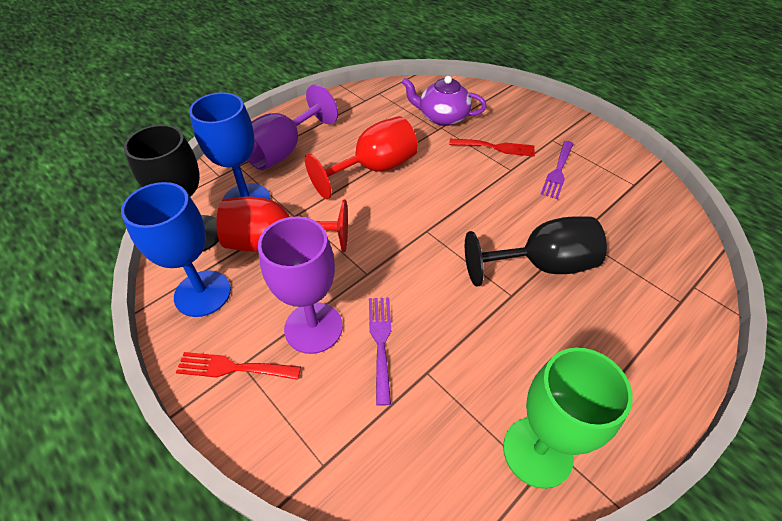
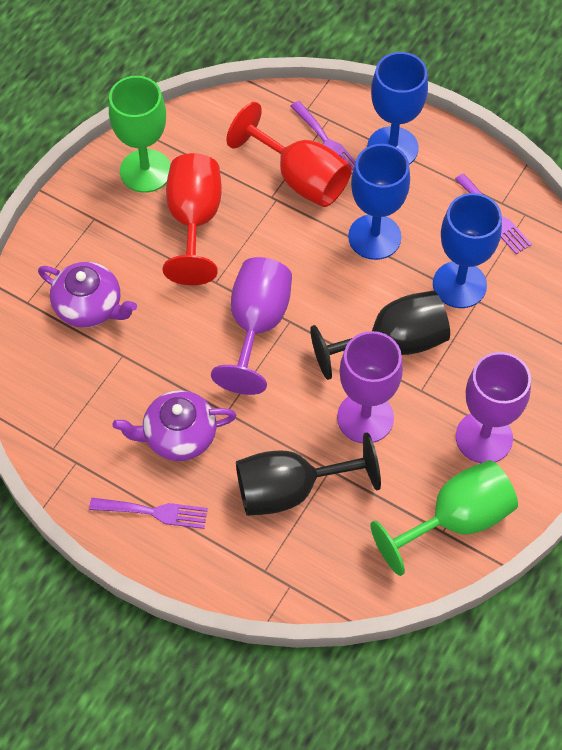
blue goblet: 2 -> 3
green goblet: 1 -> 2
purple fork: 2 -> 3
purple goblet: 2 -> 3
purple teapot: 1 -> 2
red fork: 2 -> 0

